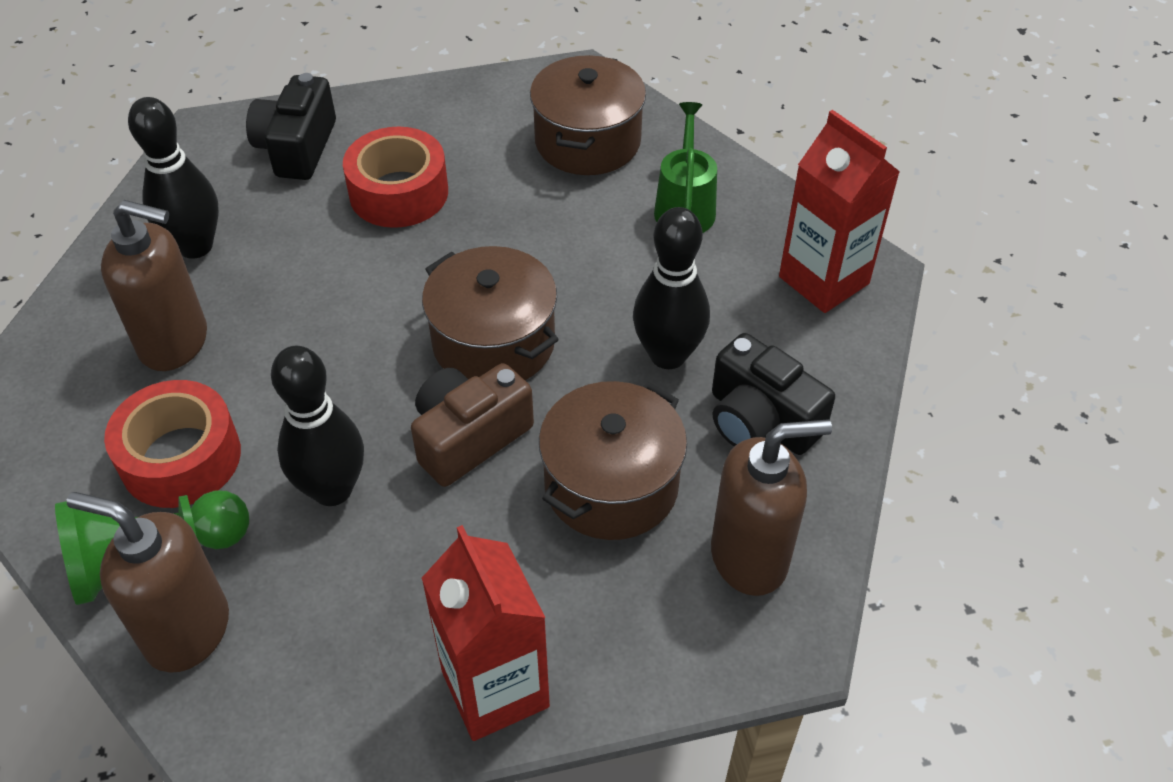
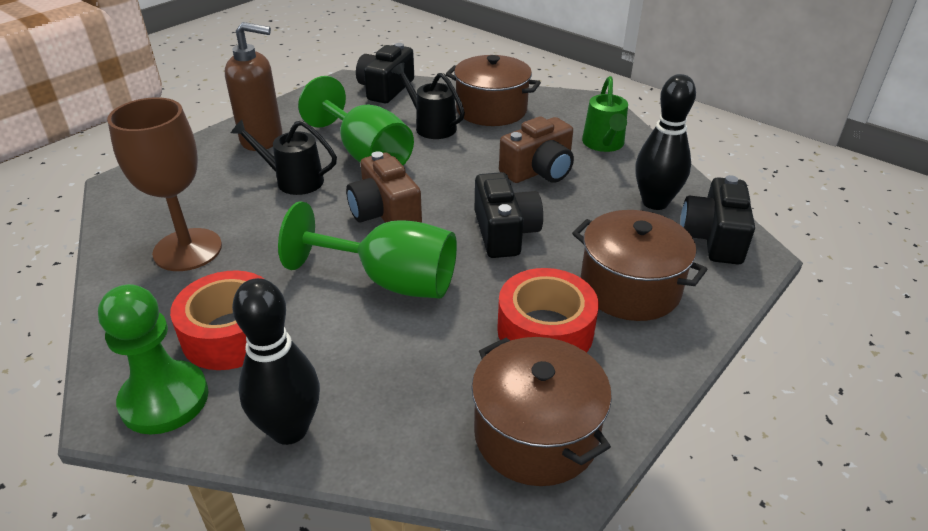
black bowling pin: 3 -> 2
black camera: 2 -> 3
black watering can: 0 -> 2
brown camera: 1 -> 2
brown goblet: 0 -> 1
brown soap dispenser: 3 -> 1
green goblet: 0 -> 2
red carton: 2 -> 0

